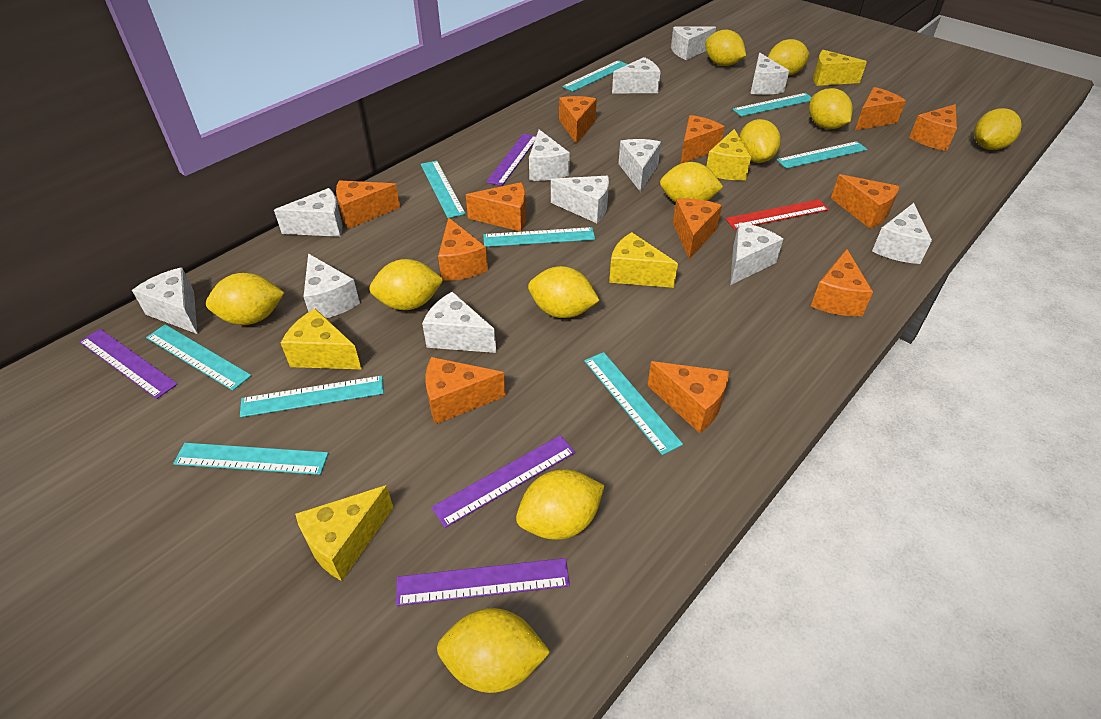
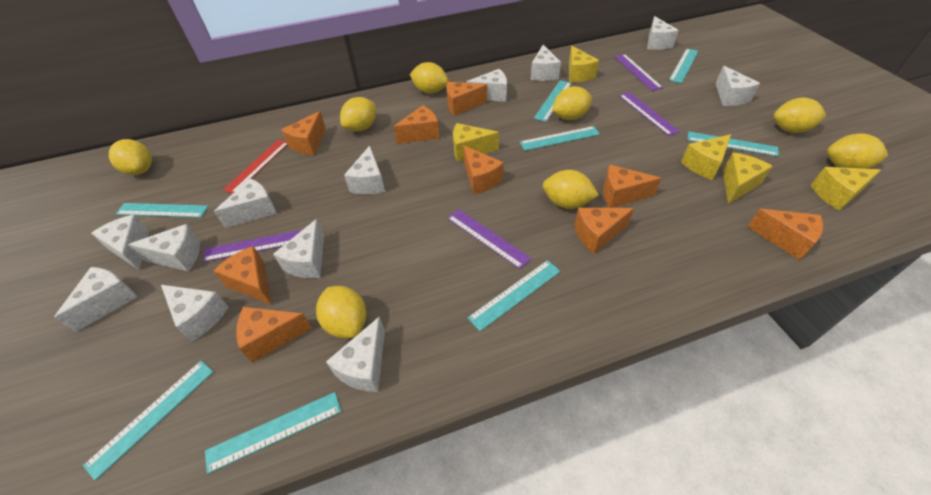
orange cheese: 12 -> 9
turquoise ruler: 9 -> 8
yellow lemon: 11 -> 8

